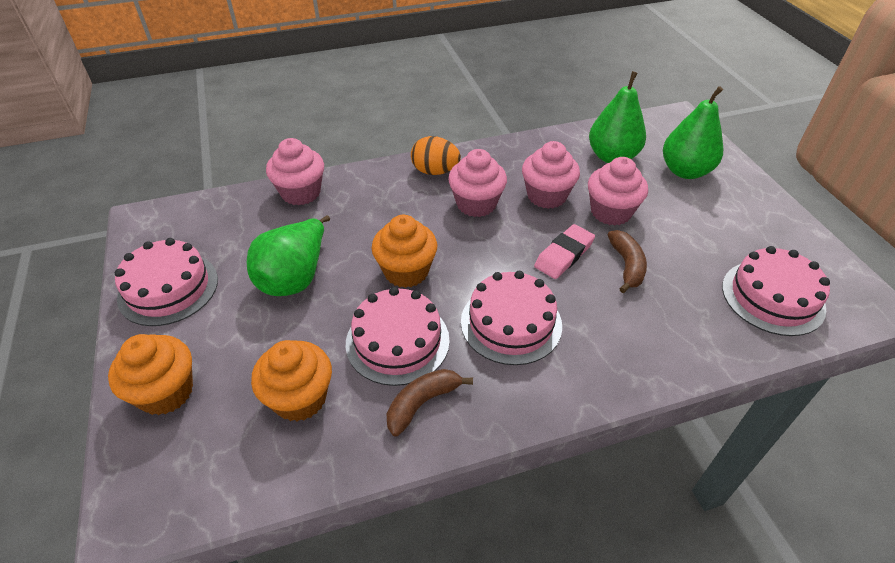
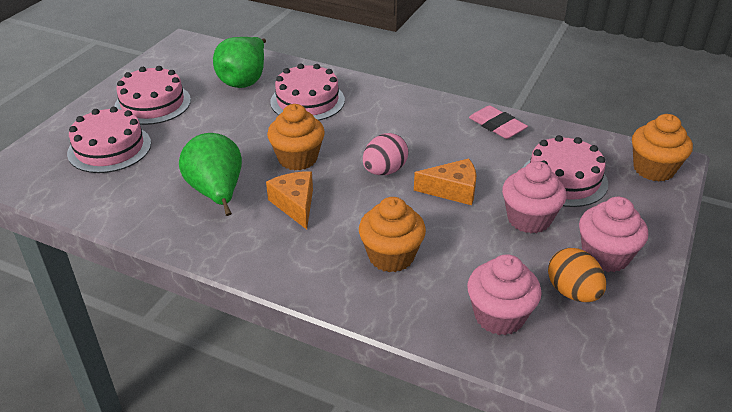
brown banana: 2 -> 0
green pear: 3 -> 2
orange cheese: 0 -> 2
pink cupcake: 4 -> 3
pink egg: 0 -> 1

